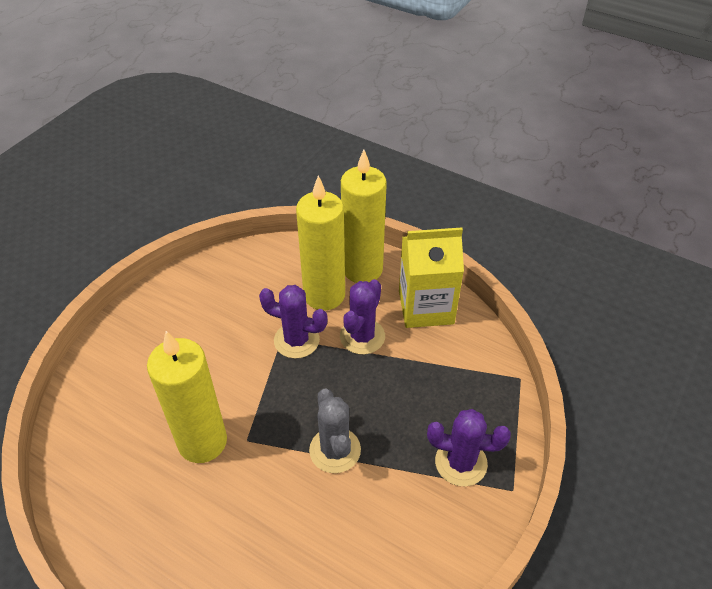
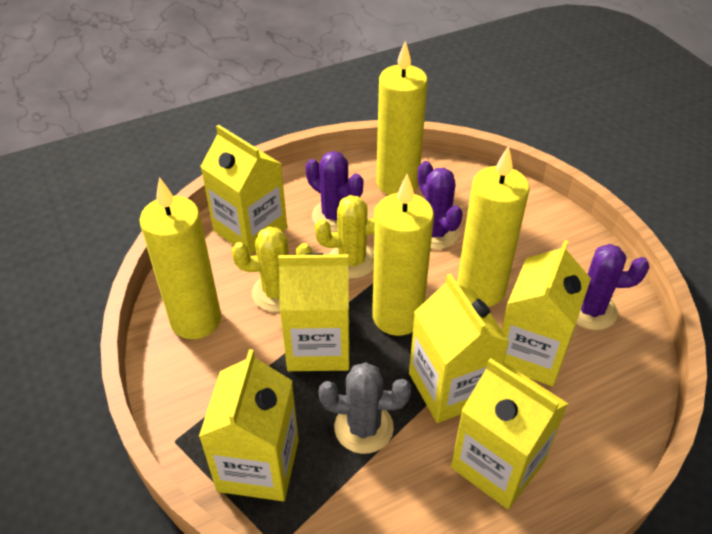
yellow cactus: 0 -> 2
yellow candle: 3 -> 4
yellow carton: 1 -> 6

